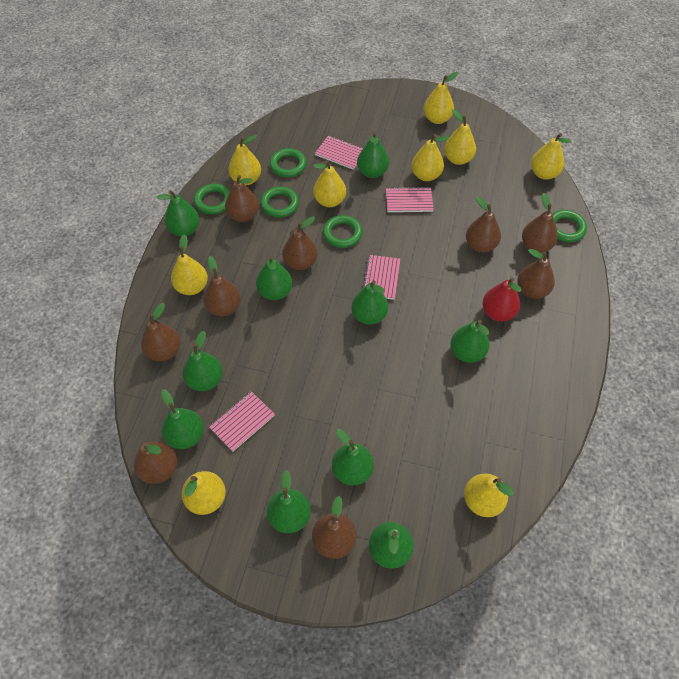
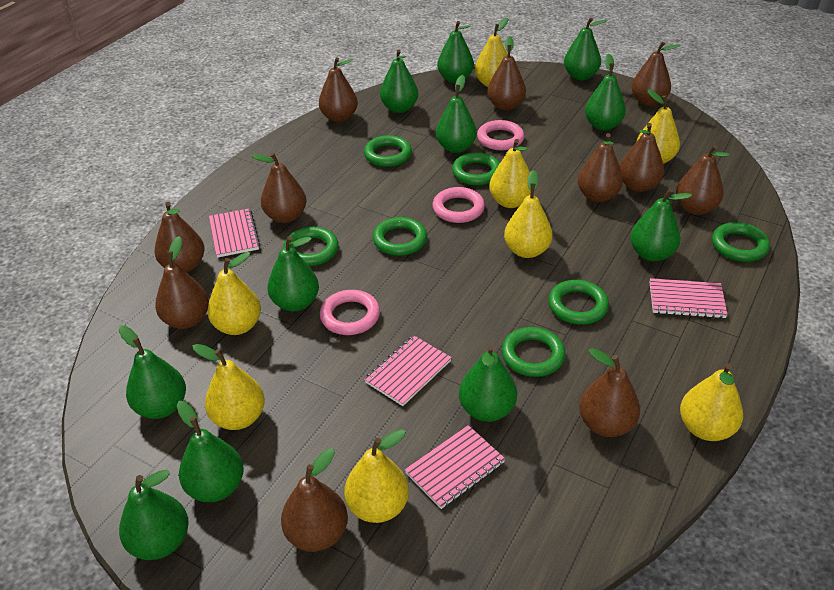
brown pear: 9 -> 11
green pear: 10 -> 11
green ring: 5 -> 7
pink ring: 0 -> 3
red pear: 1 -> 0
yellow pear: 9 -> 8

